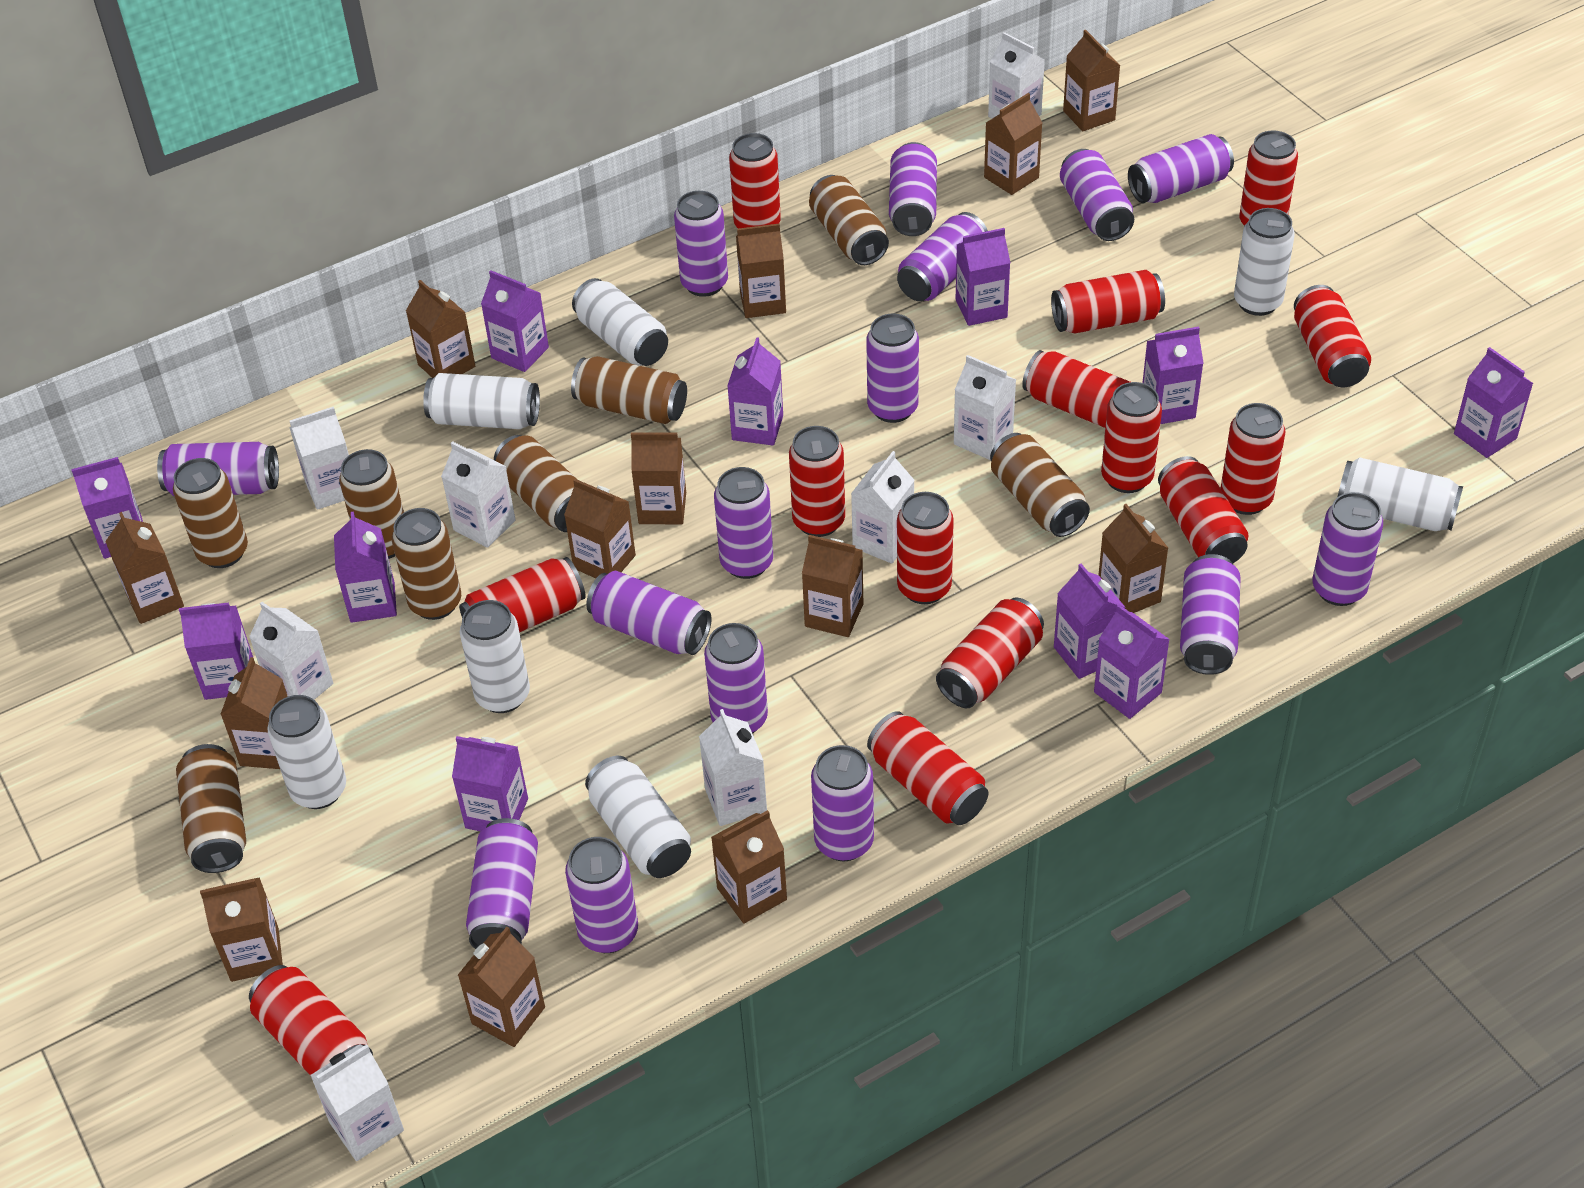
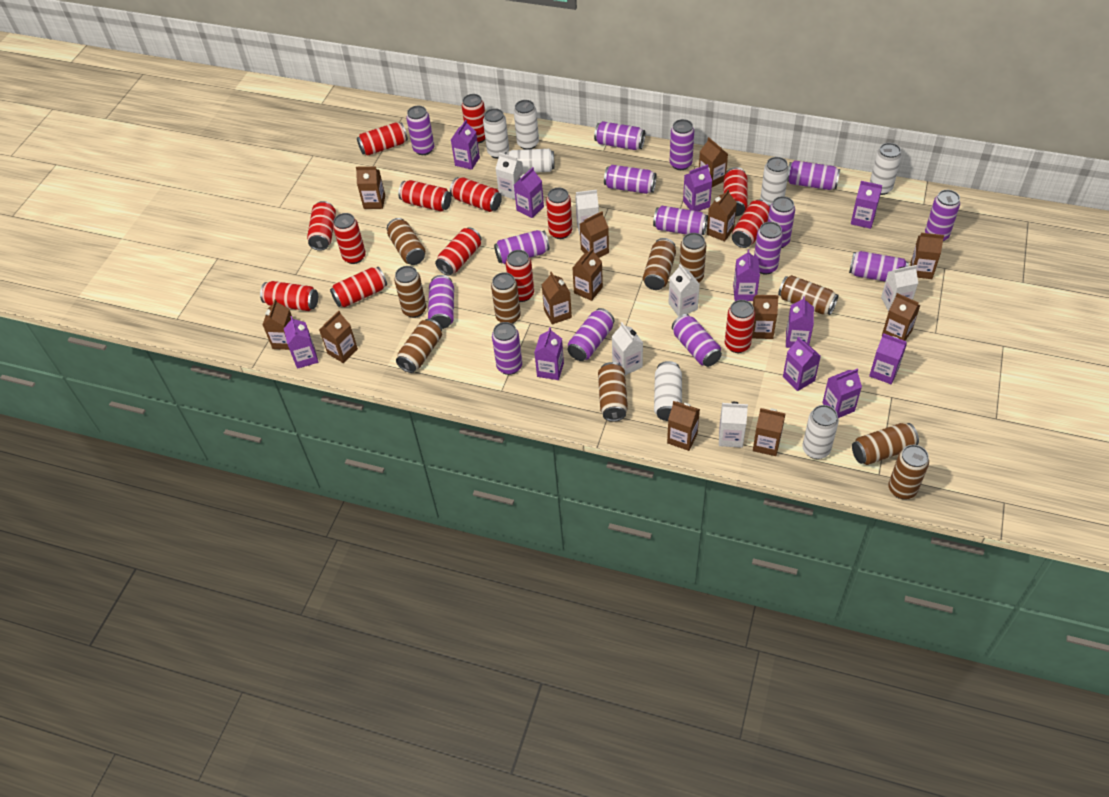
brown can: 8 -> 10
white carton: 8 -> 6

